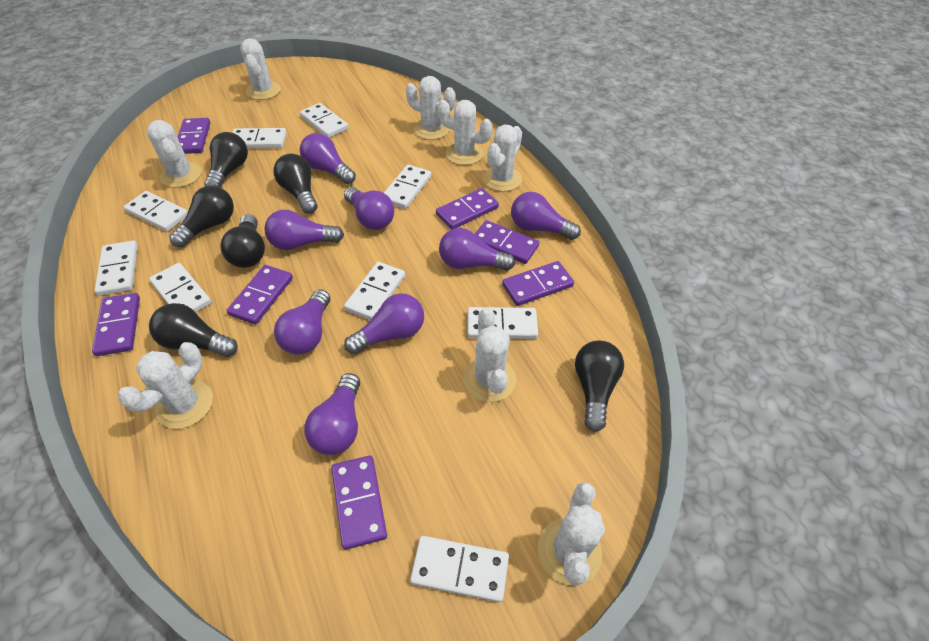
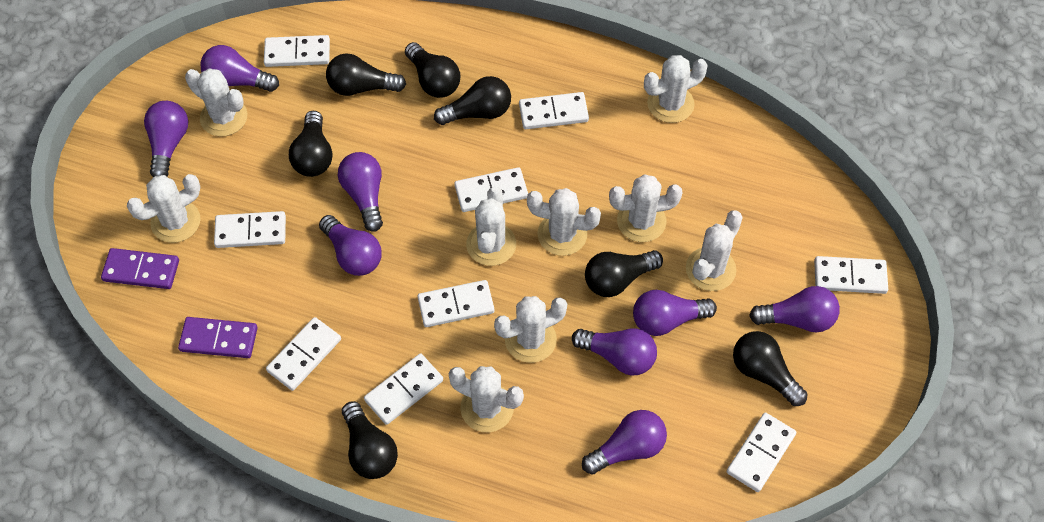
black light bulb: 6 -> 7
purple domino: 7 -> 2
white cactus: 8 -> 9

